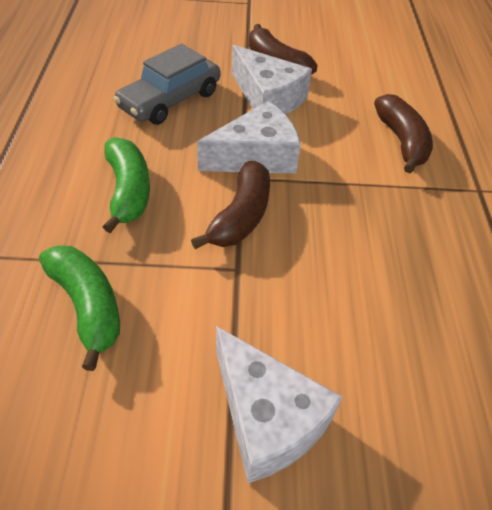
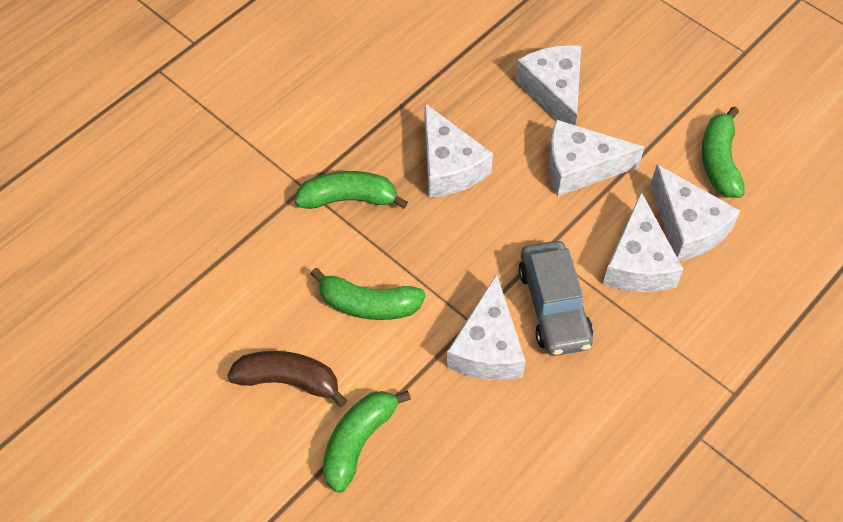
brown banana: 3 -> 1
green banana: 2 -> 4
white cheese: 3 -> 6

